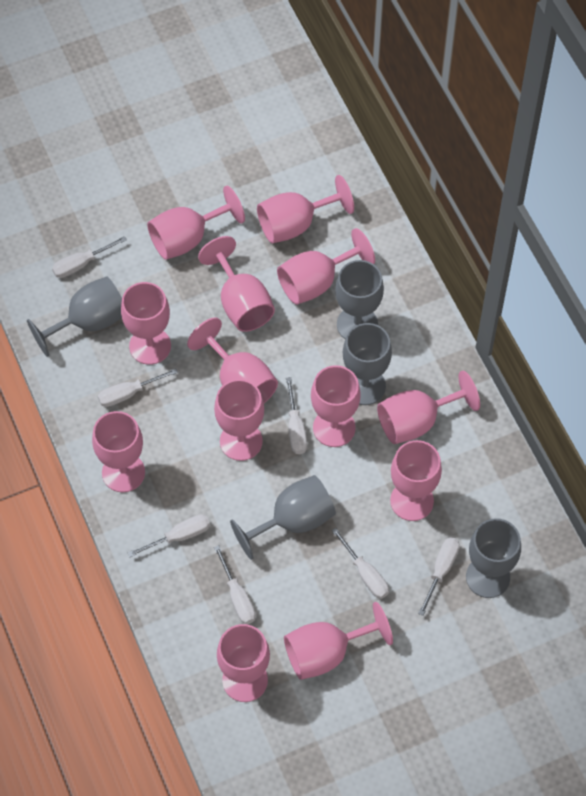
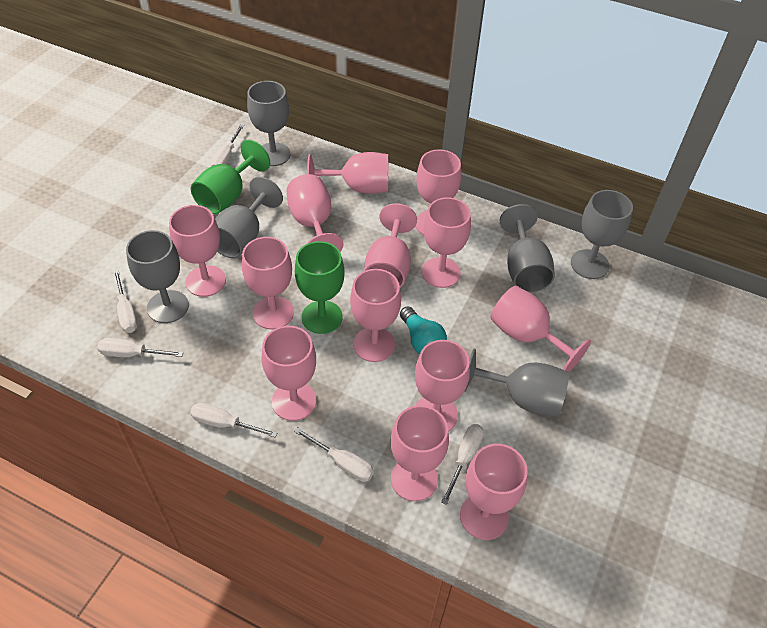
green goblet: 0 -> 2
grey goblet: 5 -> 6
turquoise light bulb: 0 -> 1
white screwdriver: 7 -> 6

